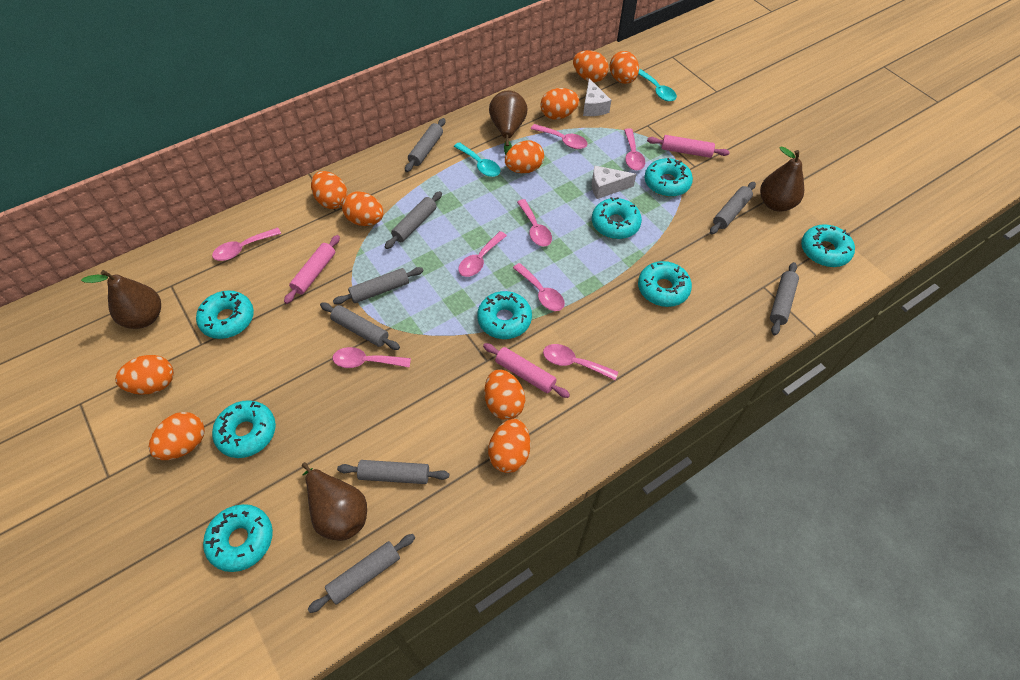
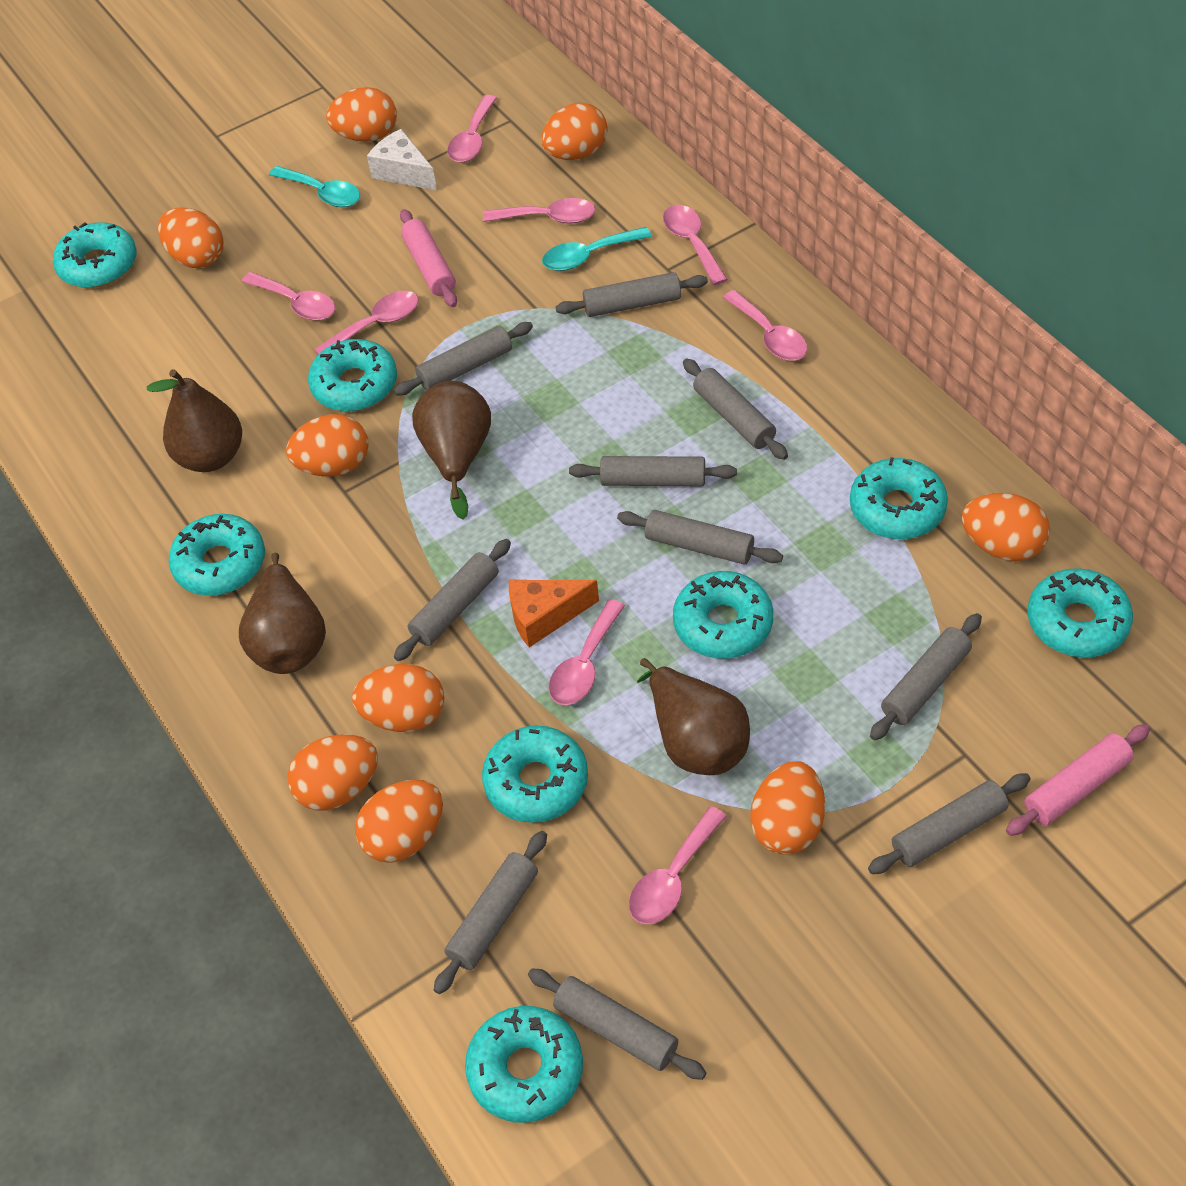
grey rolling pin: 8 -> 10
orange cheese: 0 -> 1
orange egg: 10 -> 9
pink rolling pin: 3 -> 2
white cheese: 2 -> 1

